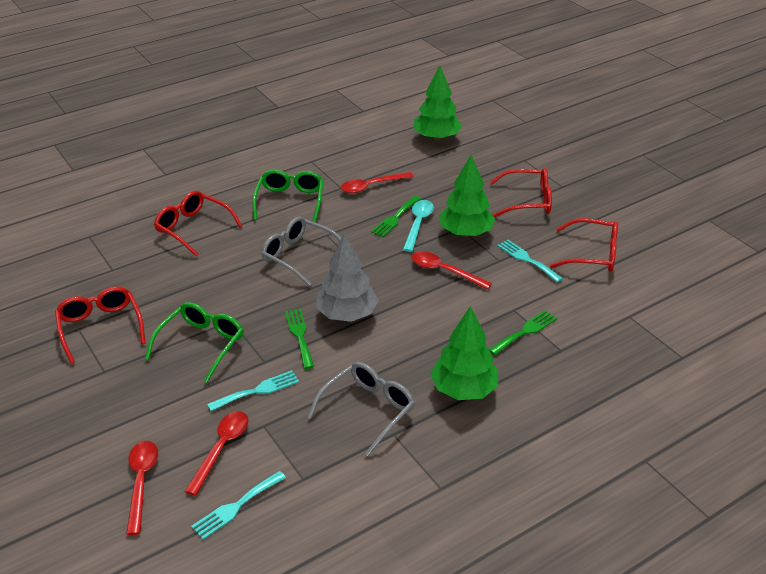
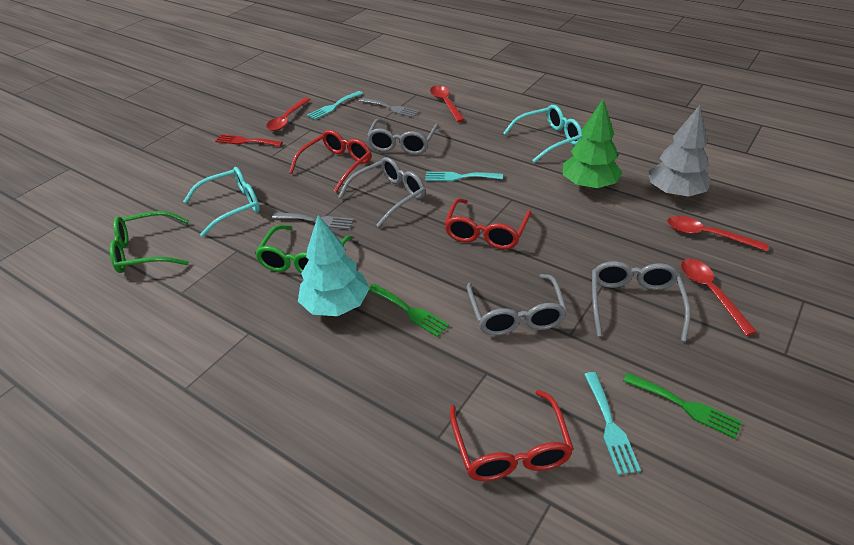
green fork: 3 -> 2
green tree: 3 -> 1
grey fork: 0 -> 2
grey glasses: 2 -> 4
red fork: 0 -> 1
red glasses: 4 -> 3
turquoise glasses: 0 -> 2
turquoise spoon: 1 -> 0
turquoise tree: 0 -> 1

